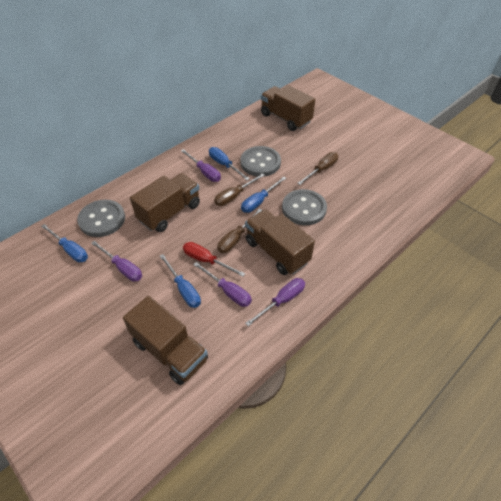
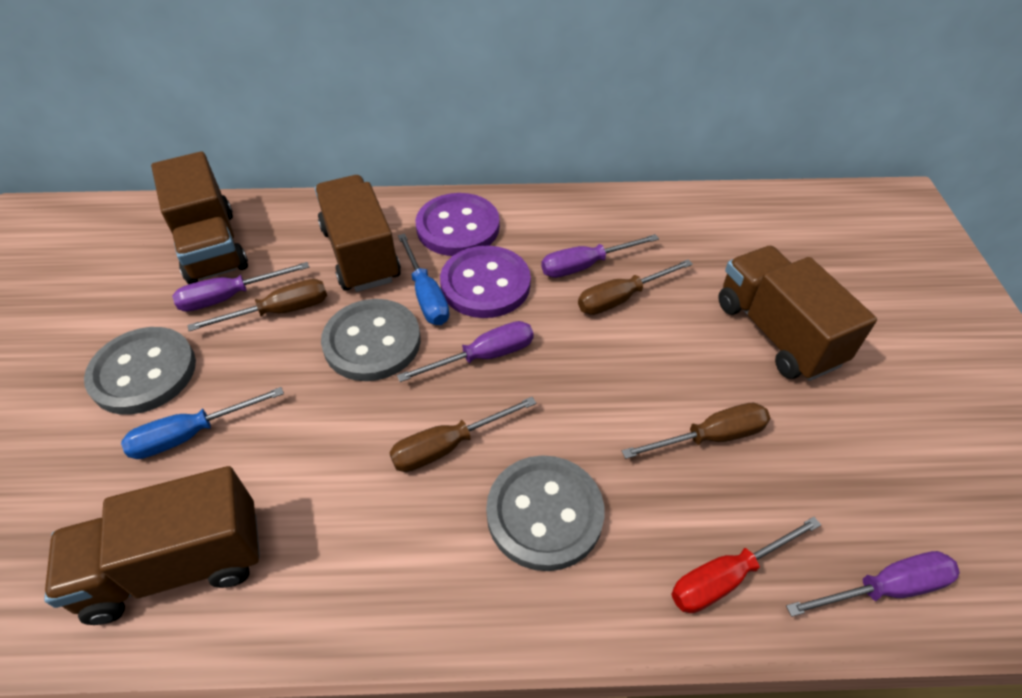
blue screwdriver: 4 -> 2
brown screwdriver: 3 -> 4
purple button: 0 -> 2

